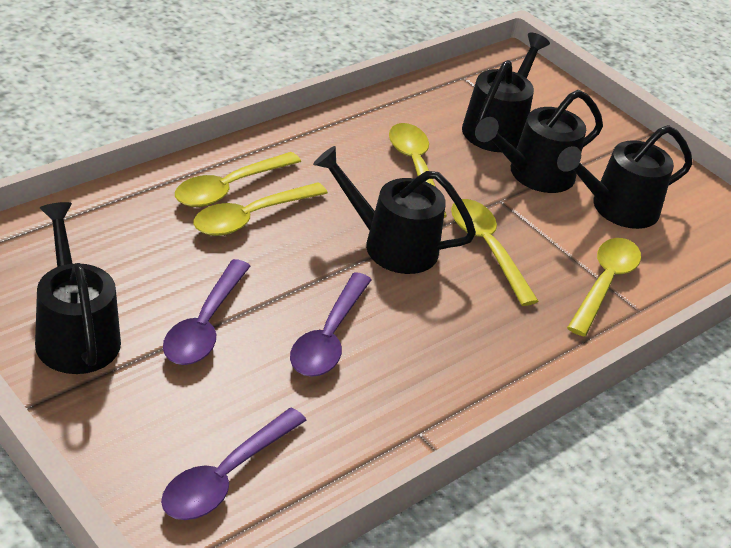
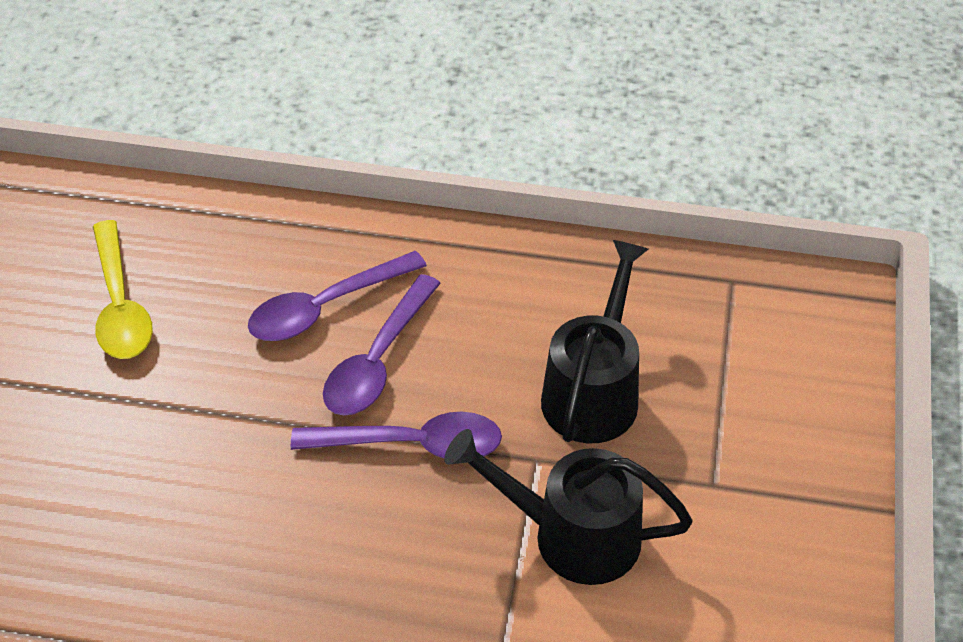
black watering can: 5 -> 2
yellow spoon: 5 -> 1

